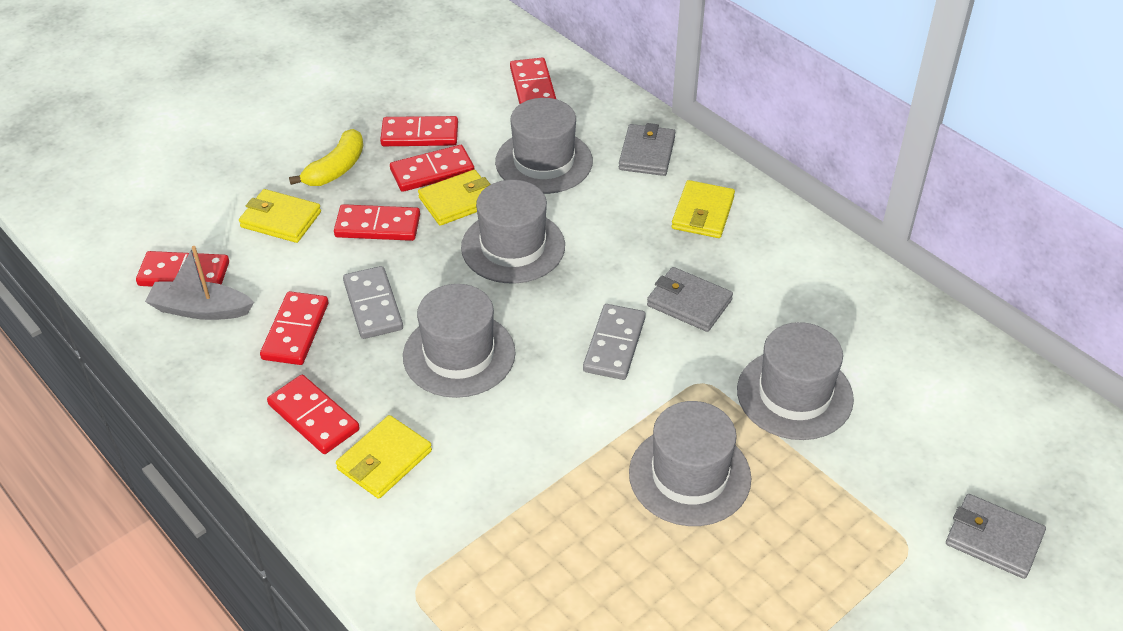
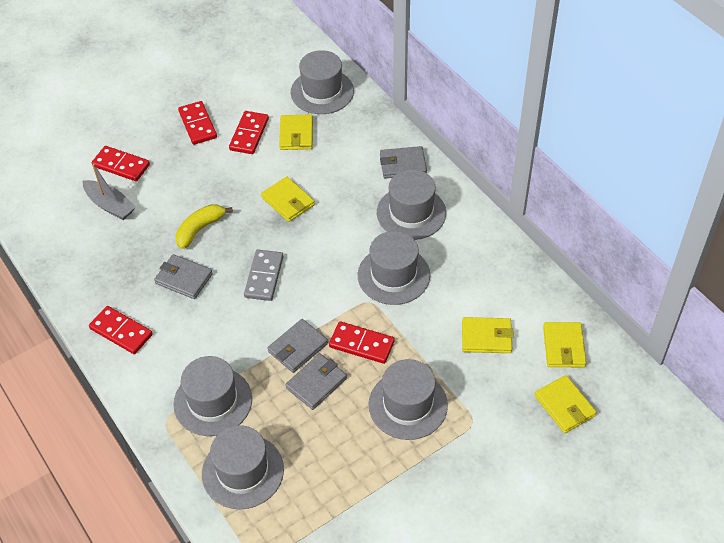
grey domino: 2 -> 1
grey hat: 5 -> 6
grey wallet: 3 -> 4
red domino: 7 -> 5
yellow wallet: 4 -> 5

